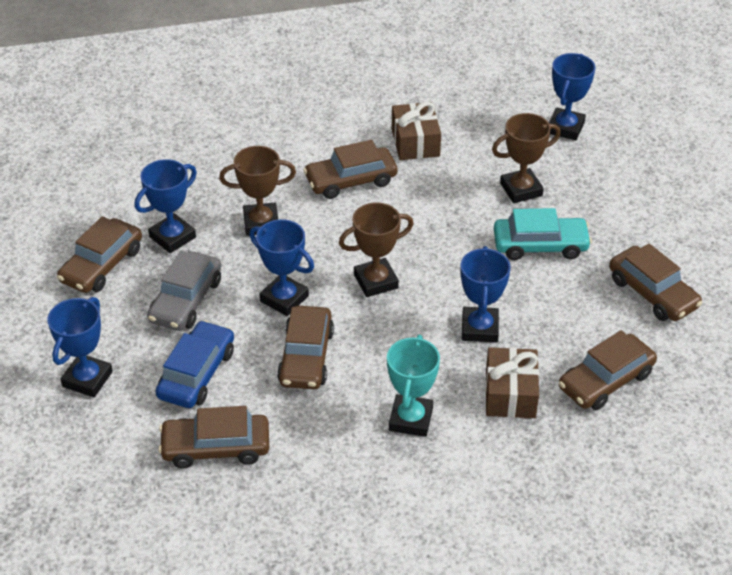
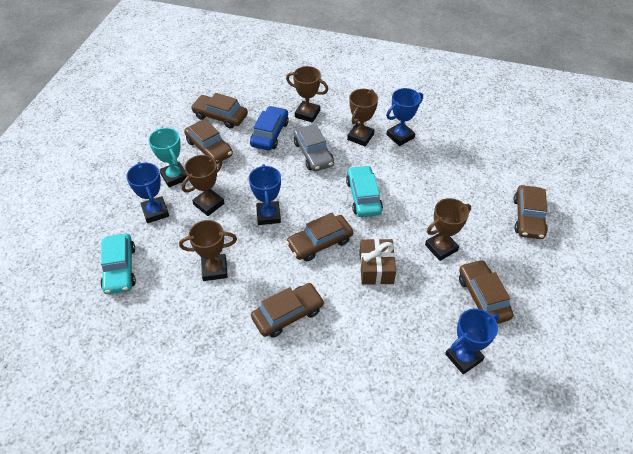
blue trophy: 5 -> 4
brown gift: 2 -> 1
brown trophy: 3 -> 5
turquoise car: 1 -> 2

